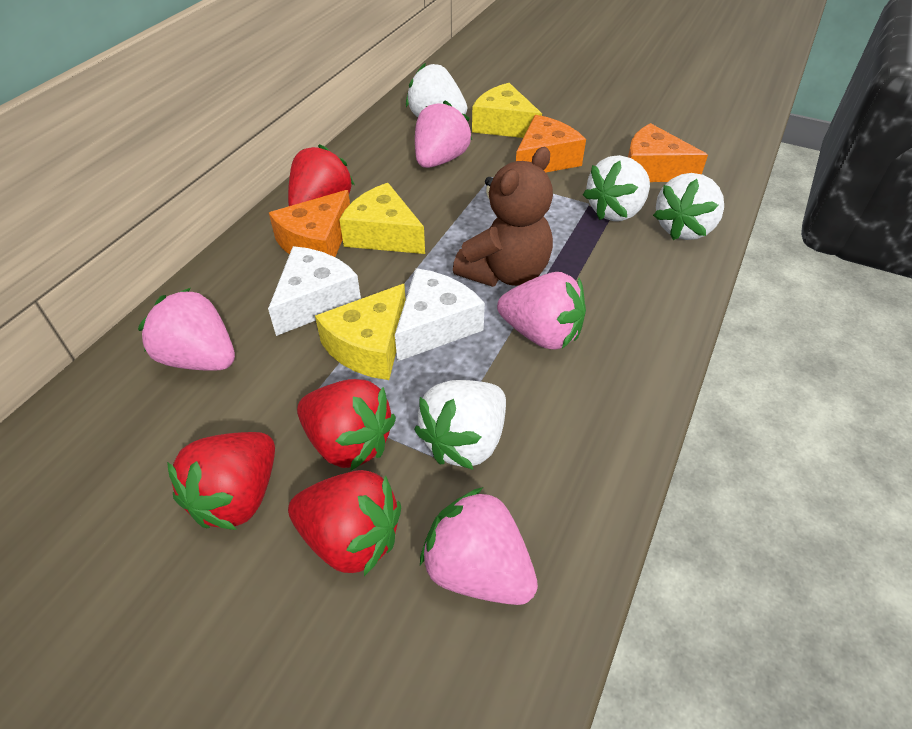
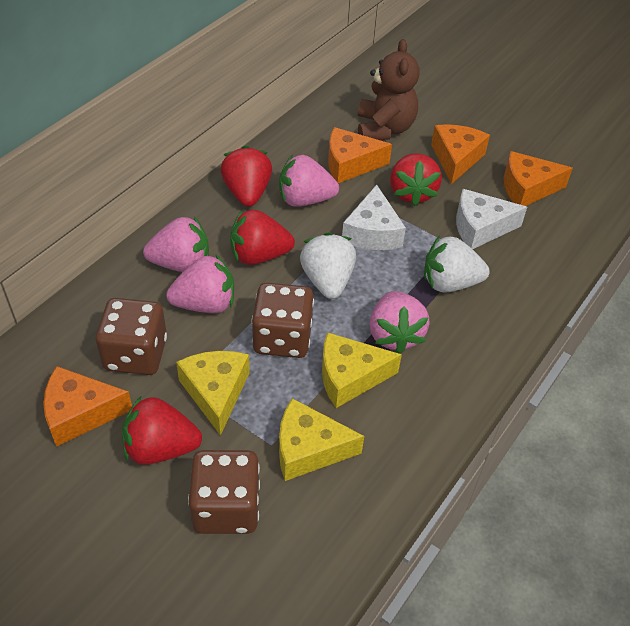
brown dice: 0 -> 3
orange cheese: 3 -> 4
white strawberry: 4 -> 2

